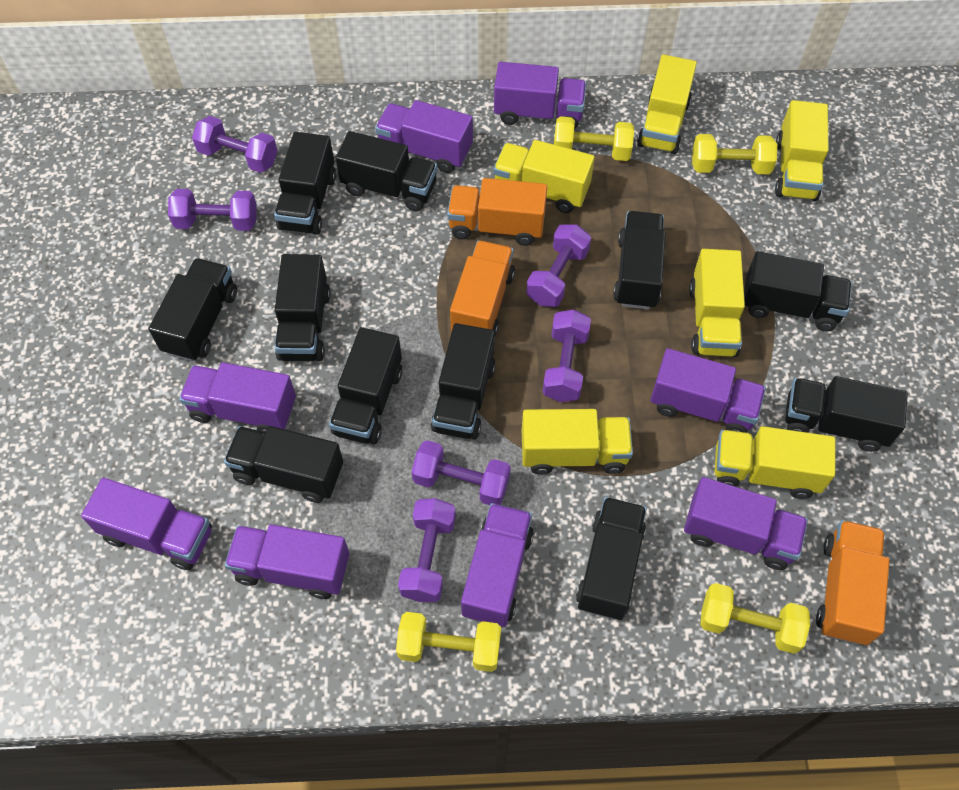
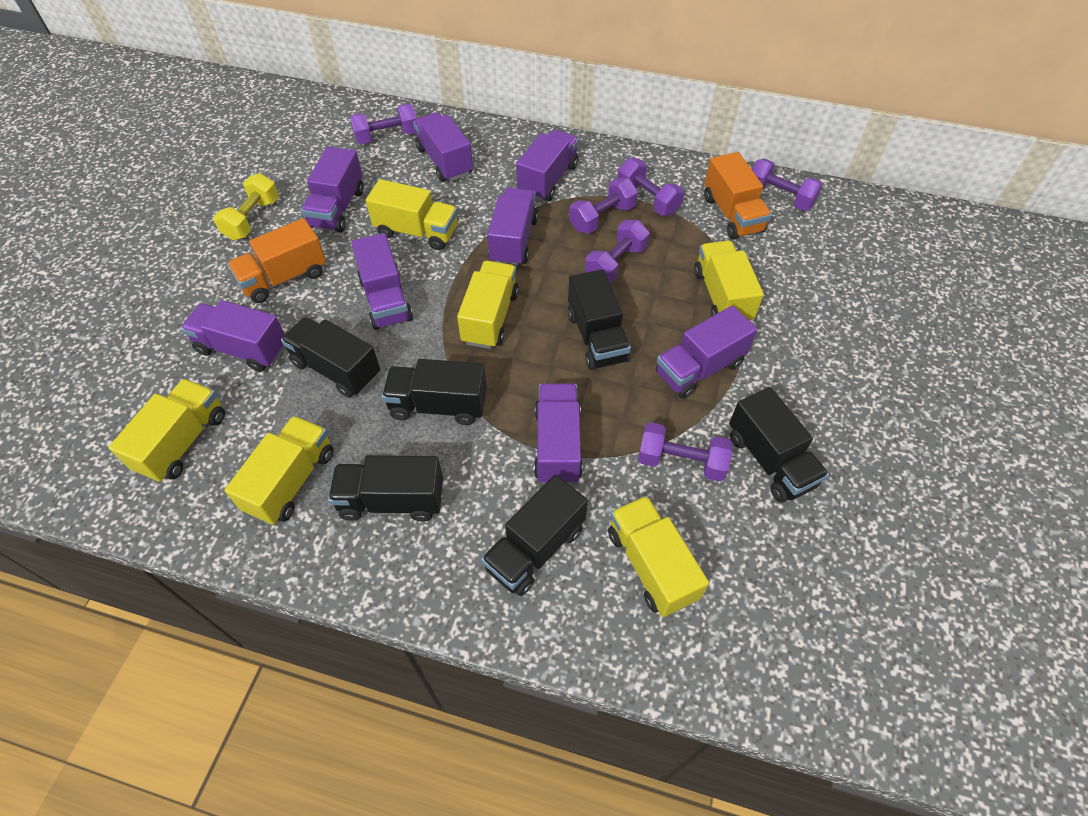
black truck: 11 -> 6
orange truck: 3 -> 2
yellow dumbbell: 4 -> 1

